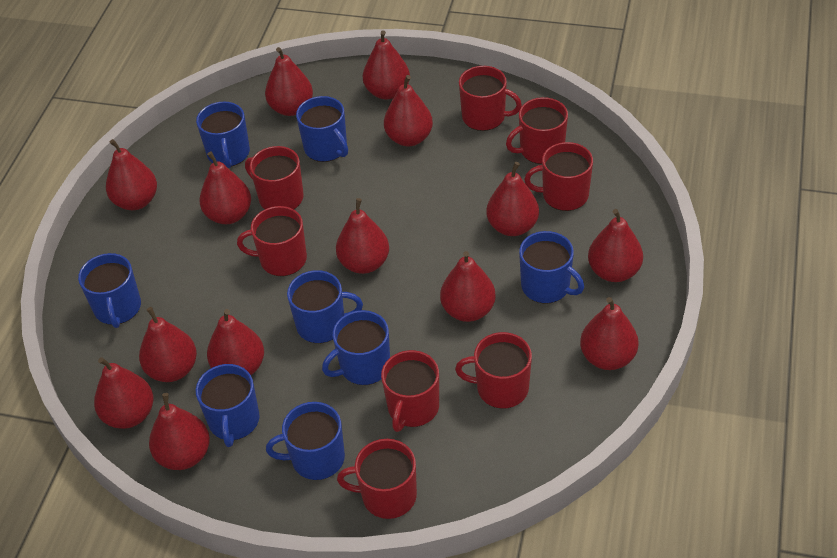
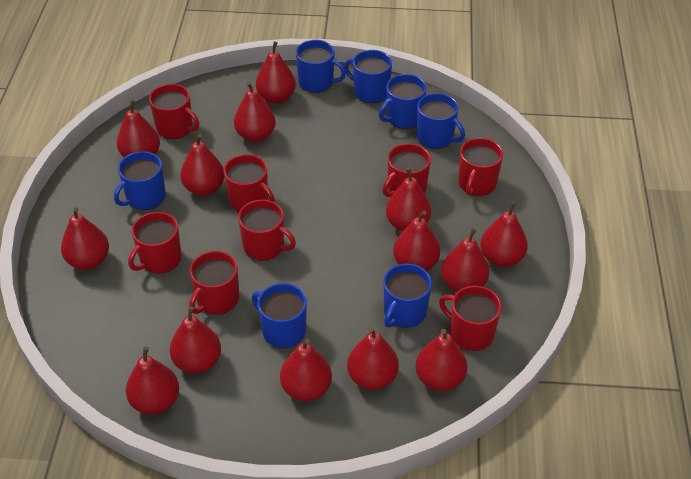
blue mug: 8 -> 7

